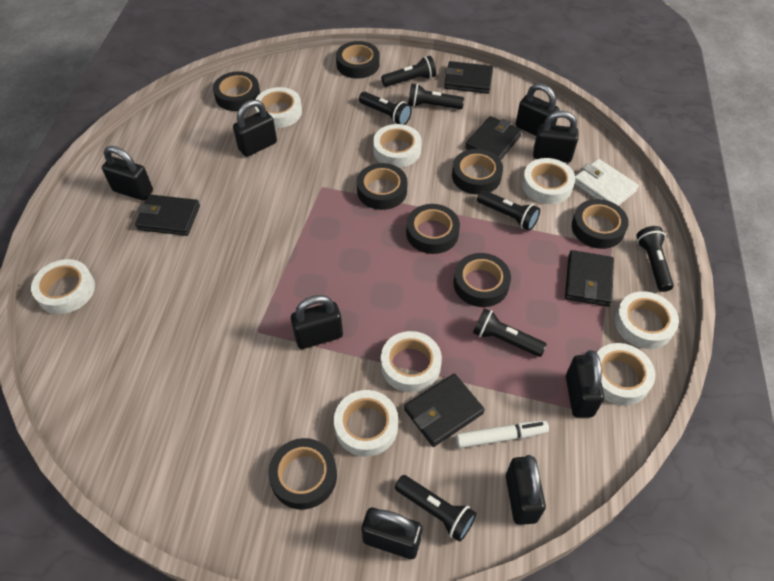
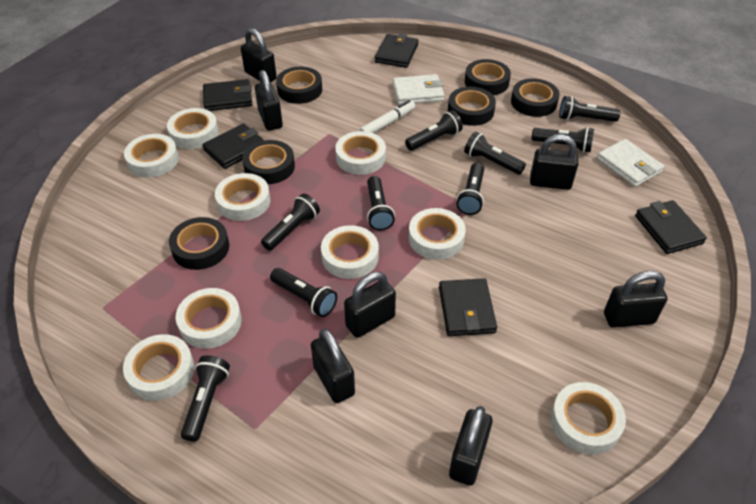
black flashlight: 7 -> 9
black padlock: 8 -> 7
black tape: 8 -> 6
white tape: 8 -> 9
white wallet: 1 -> 2

